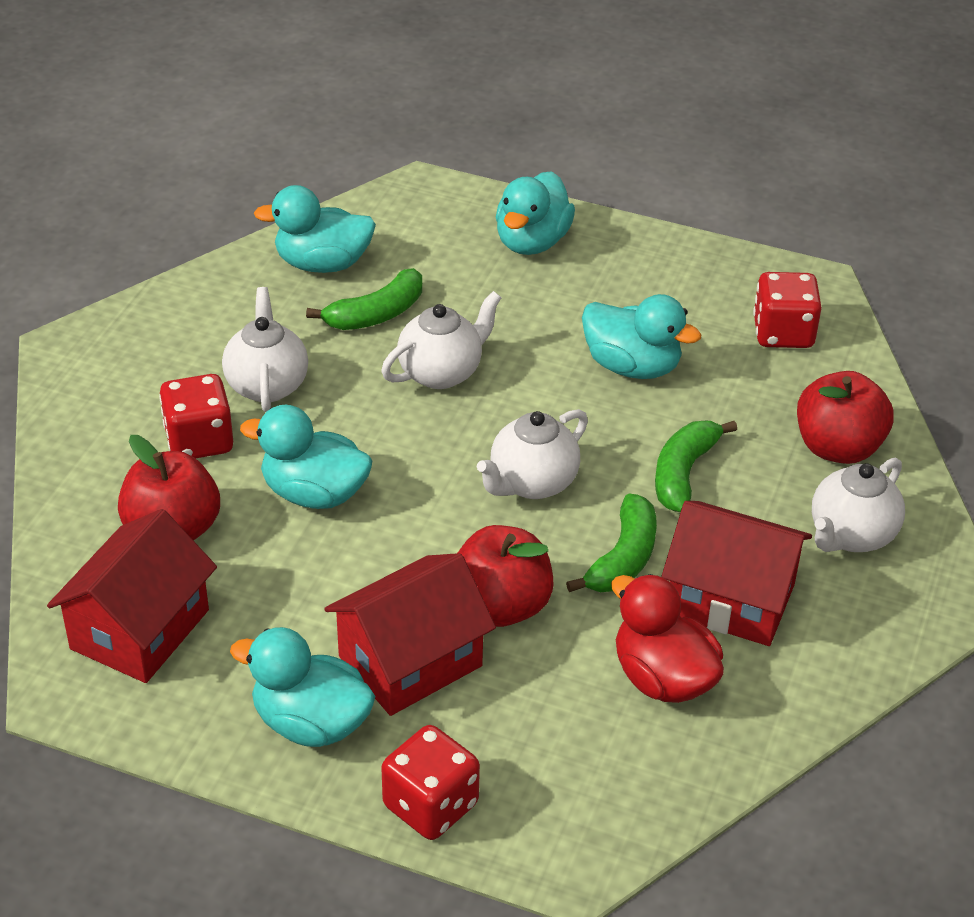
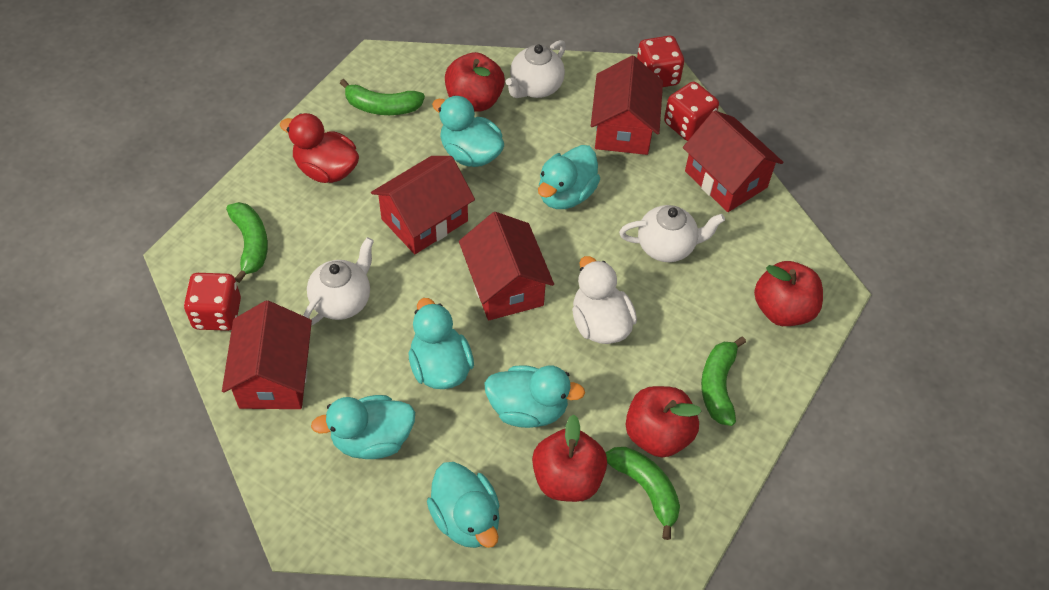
green banana: 3 -> 4
red apple: 3 -> 4
red house: 3 -> 5
turquoise duck: 5 -> 6
white duck: 0 -> 1
white teapot: 4 -> 3

